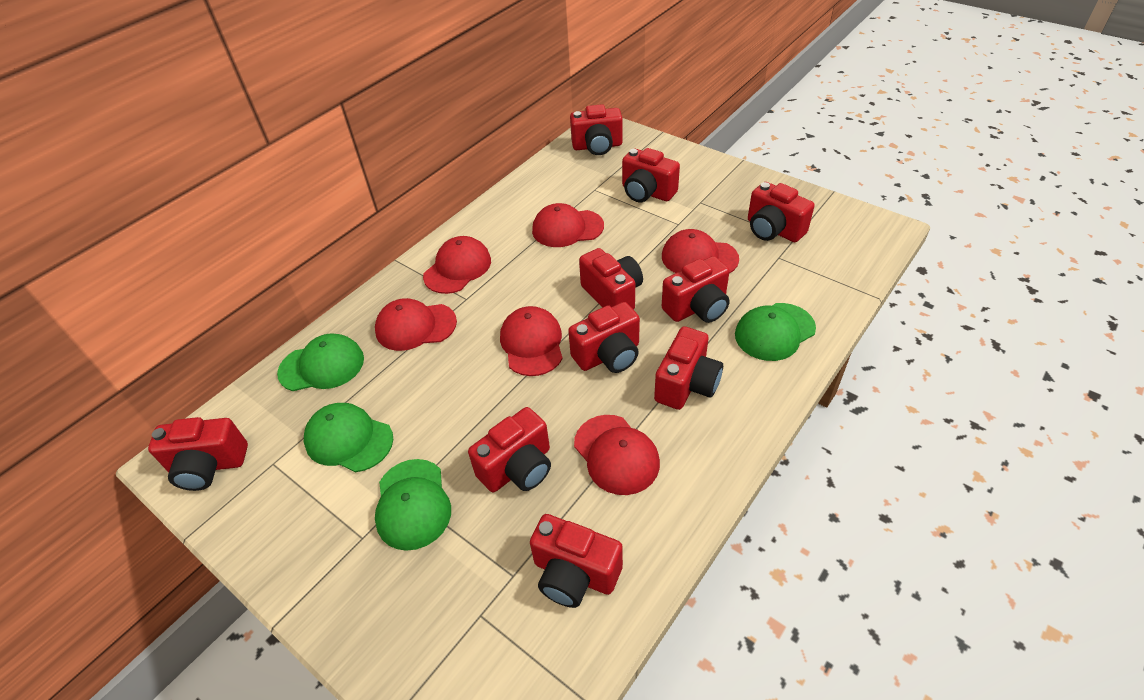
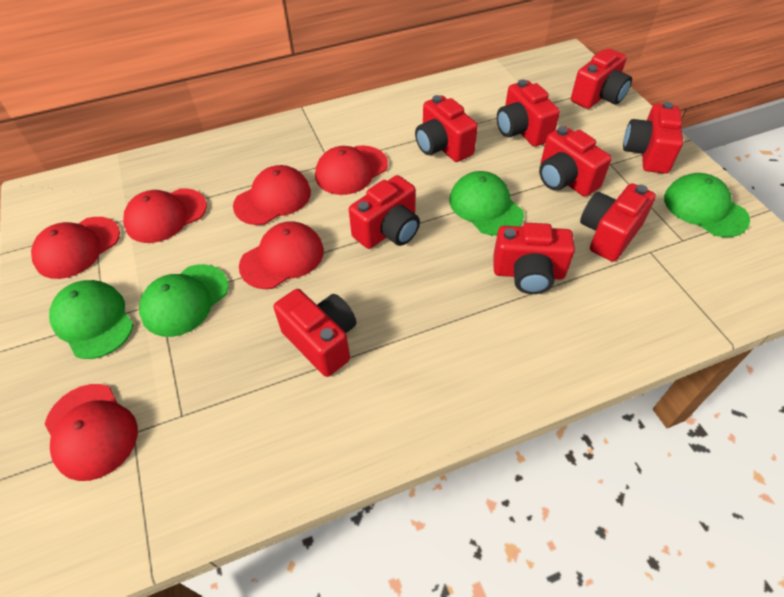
red camera: 10 -> 9

